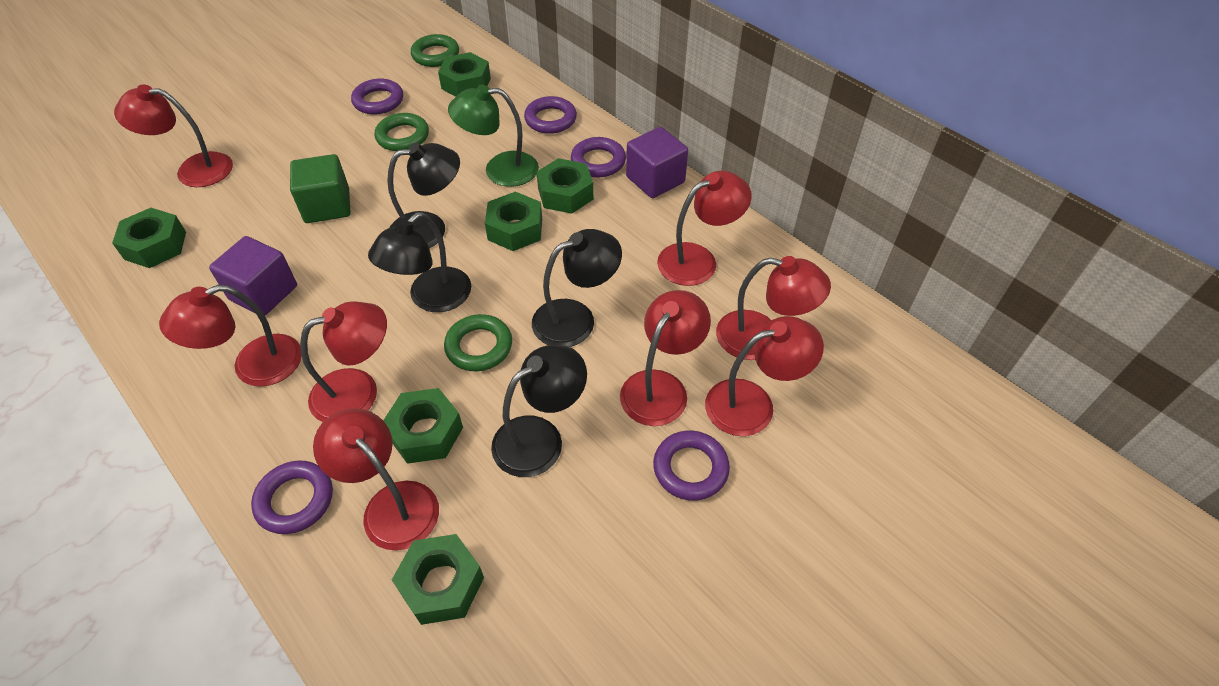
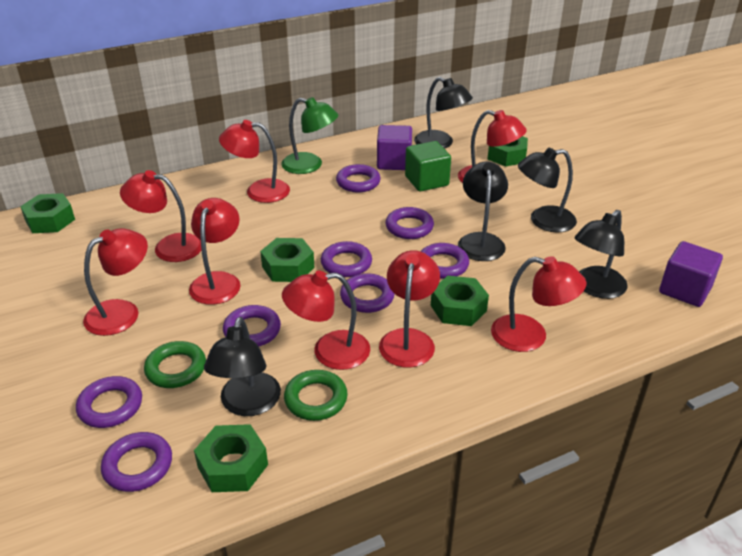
black lamp: 4 -> 5
green nut: 6 -> 5
green ring: 3 -> 2
purple ring: 5 -> 8

